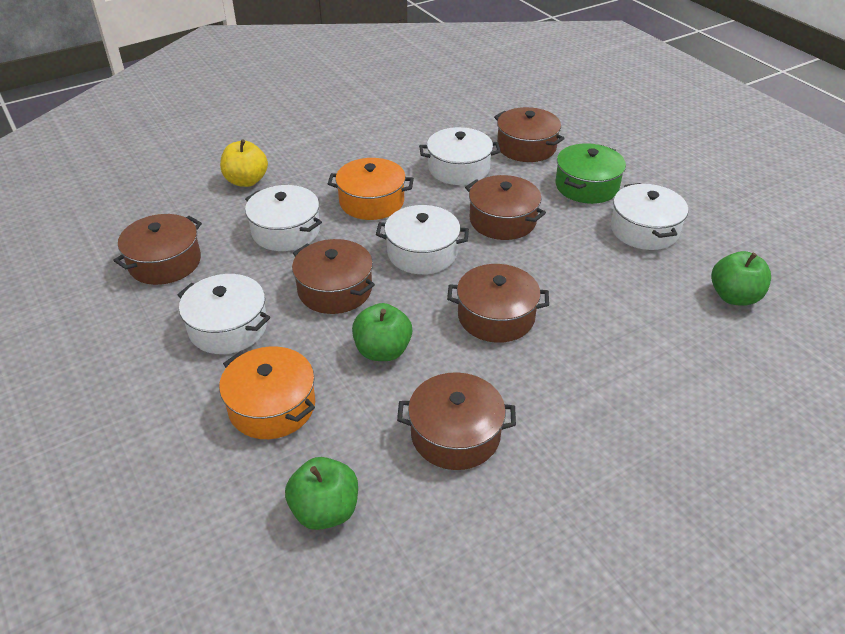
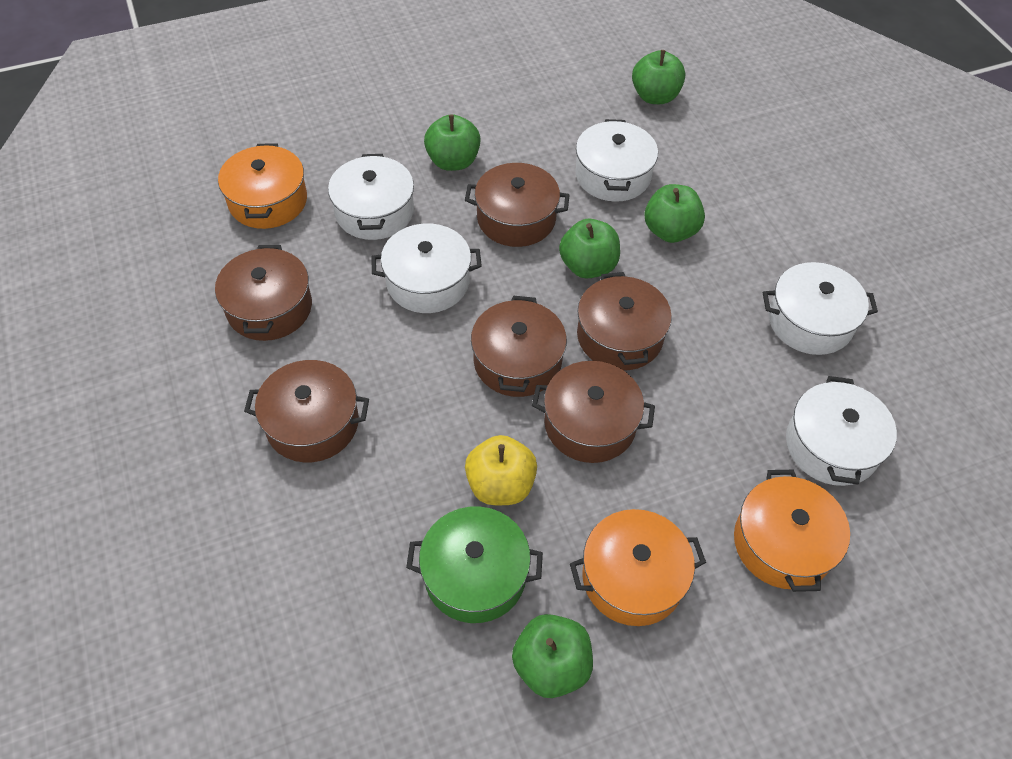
green apple: 3 -> 5
orange pot: 2 -> 3

